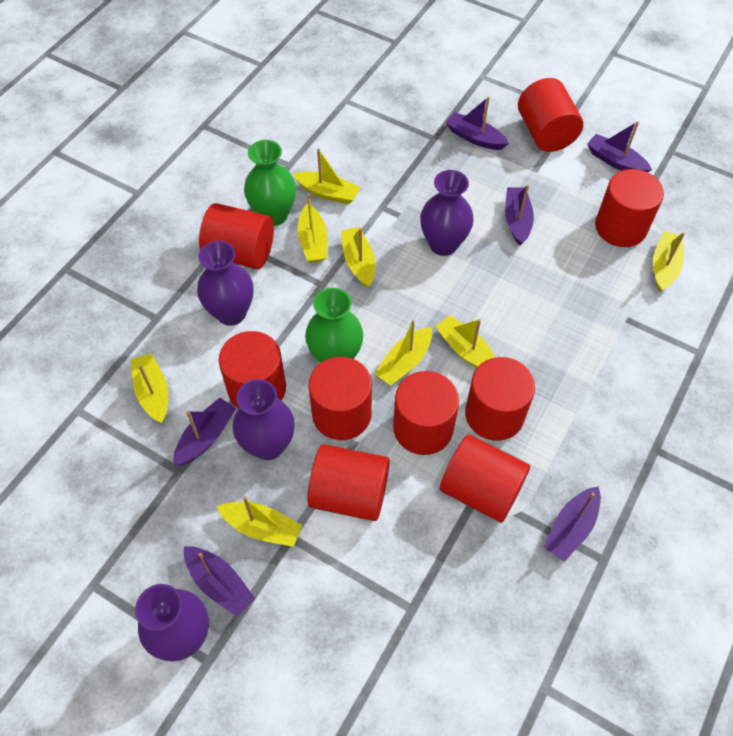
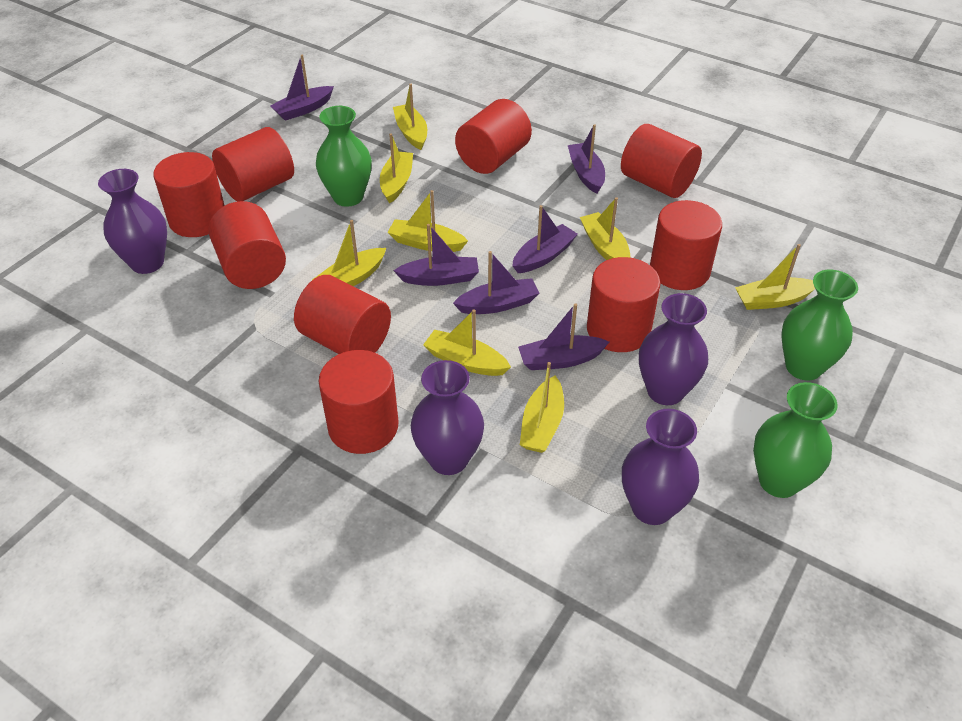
green vase: 2 -> 3

